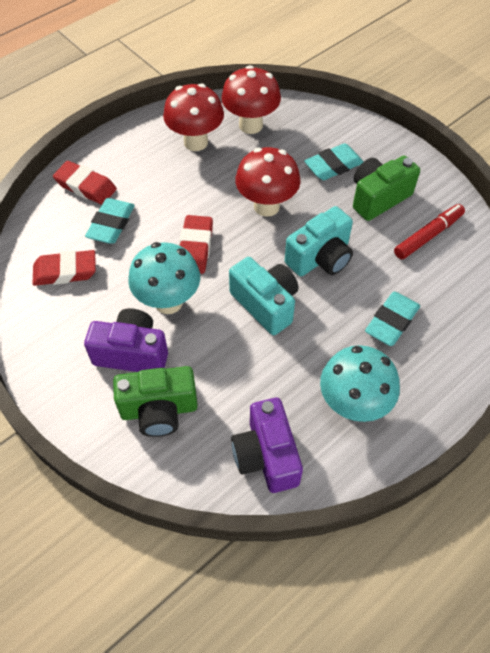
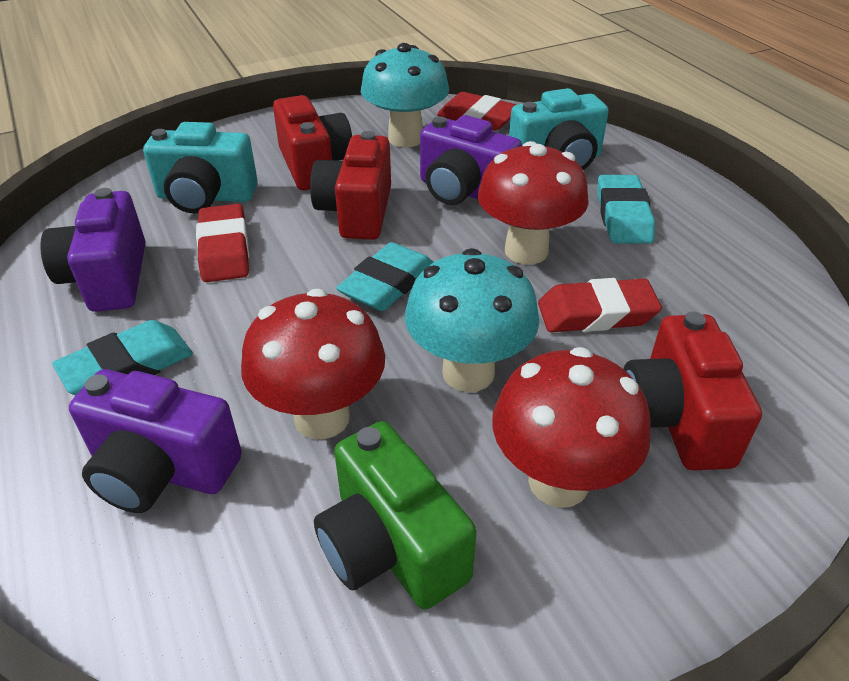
green camera: 2 -> 1
purple camera: 2 -> 3
red camera: 0 -> 3
red marker: 1 -> 0

